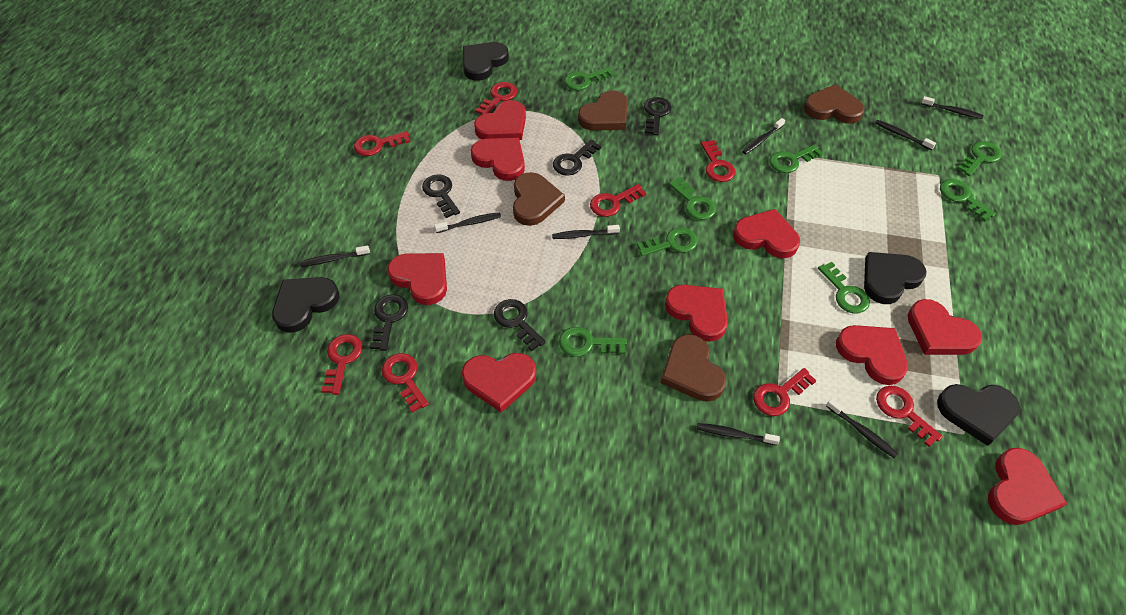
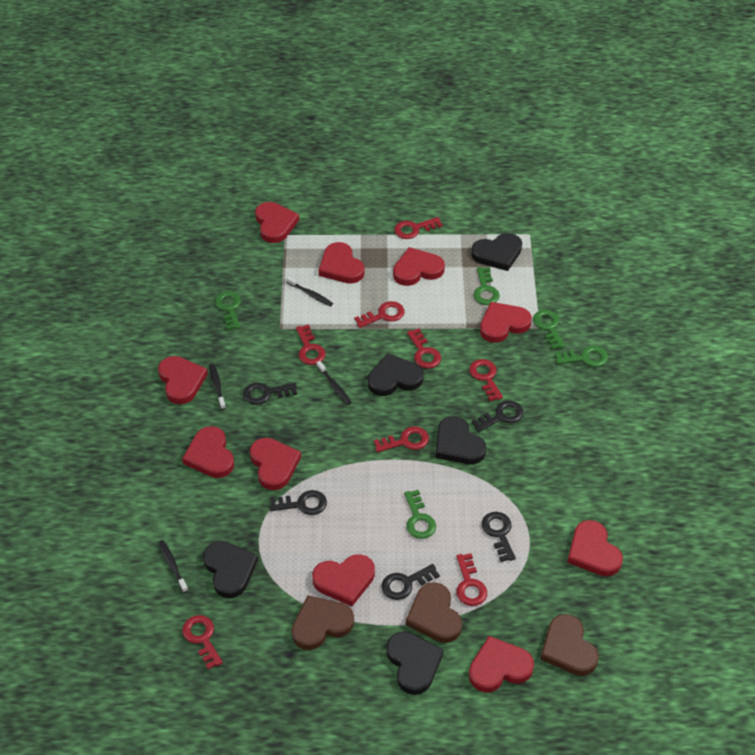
black heart: 4 -> 5
black toothbrush: 8 -> 4
brown heart: 4 -> 3
green key: 8 -> 5
red heart: 9 -> 10

